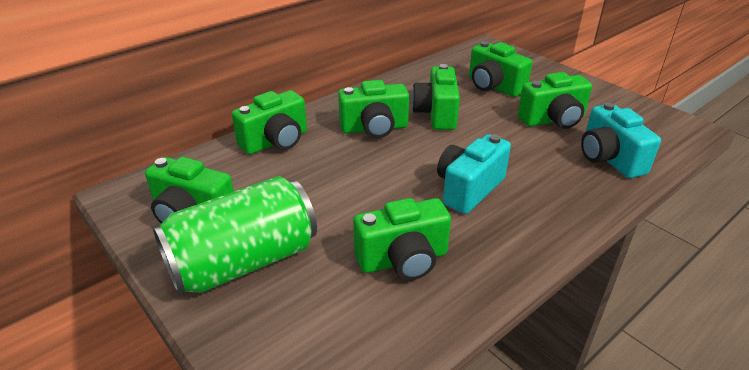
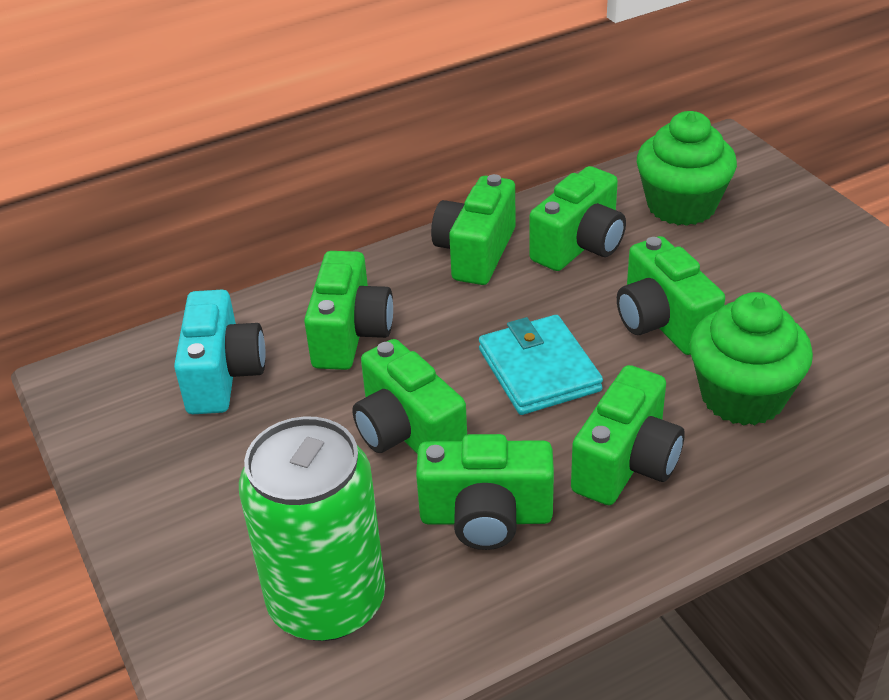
green cupcake: 0 -> 2
turquoise camera: 2 -> 1
turquoise wallet: 0 -> 1

